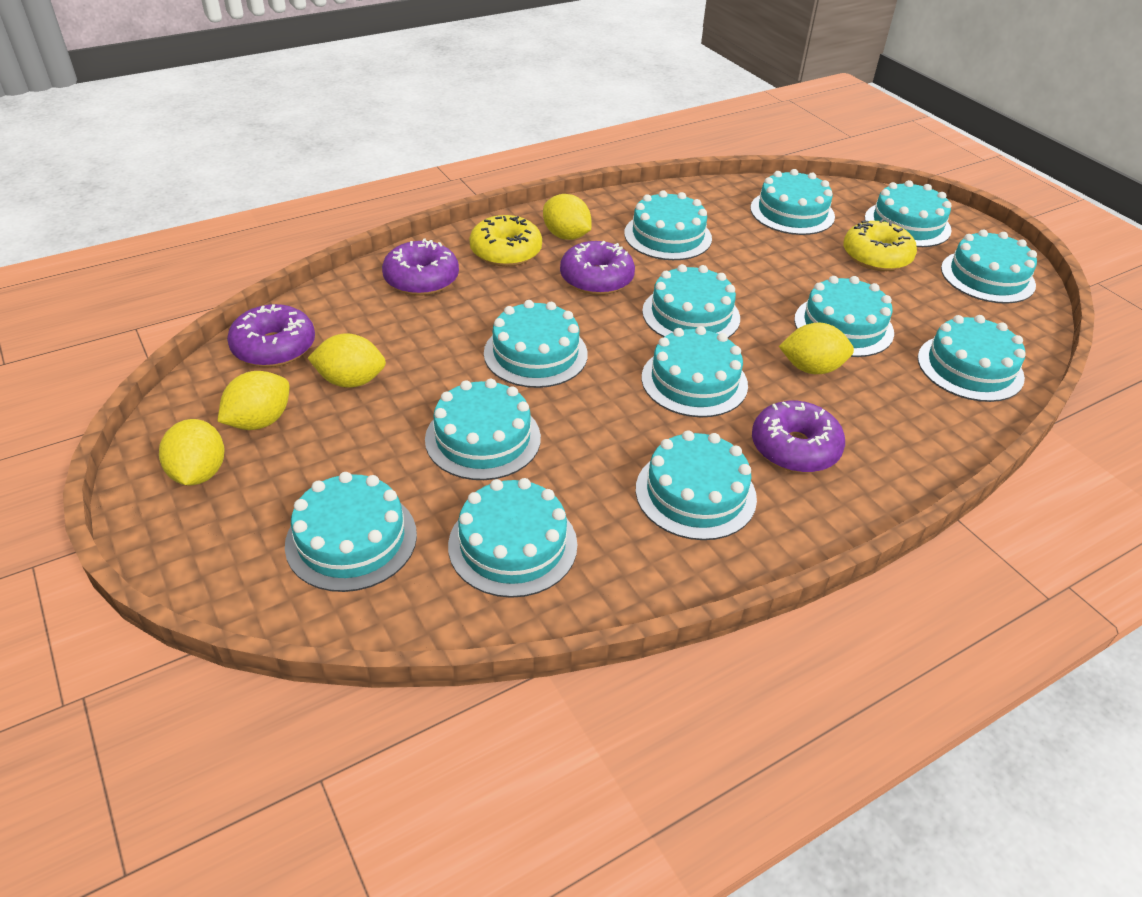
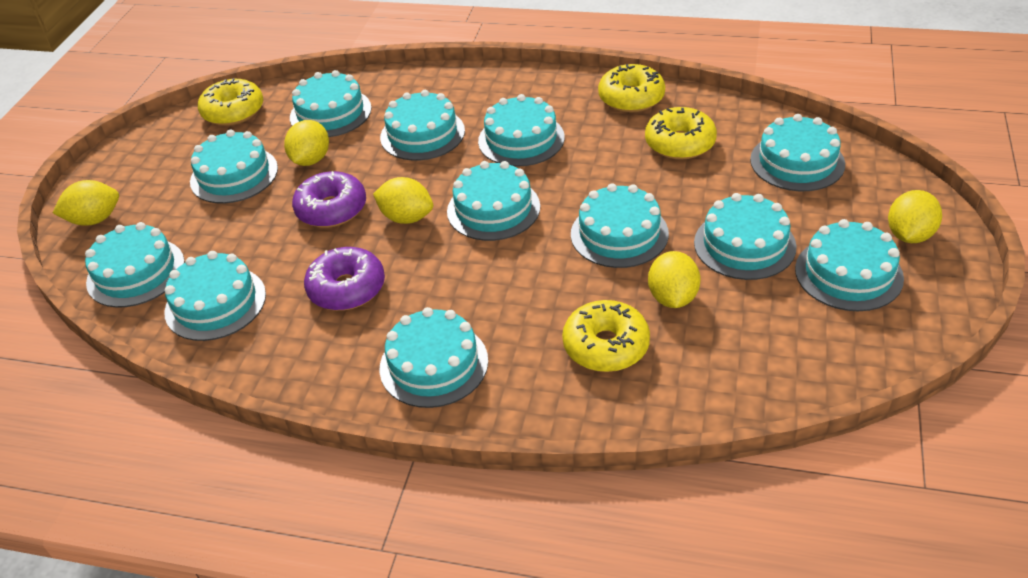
purple donut: 4 -> 2
turquoise cake: 13 -> 12
yellow donut: 2 -> 4

